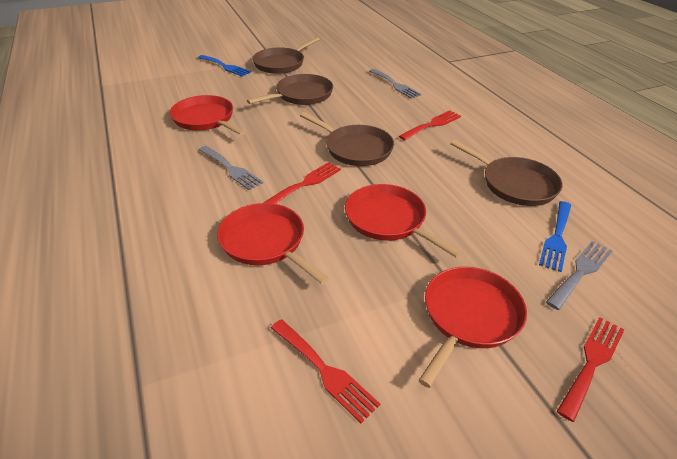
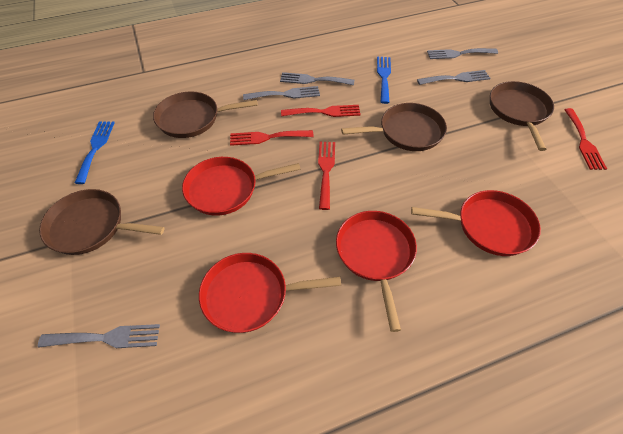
grey fork: 3 -> 5

